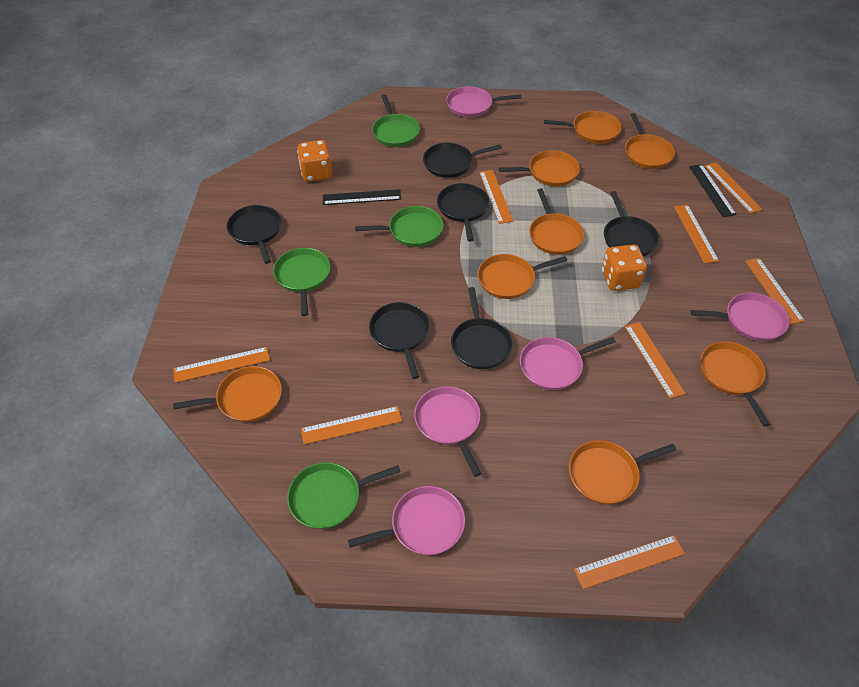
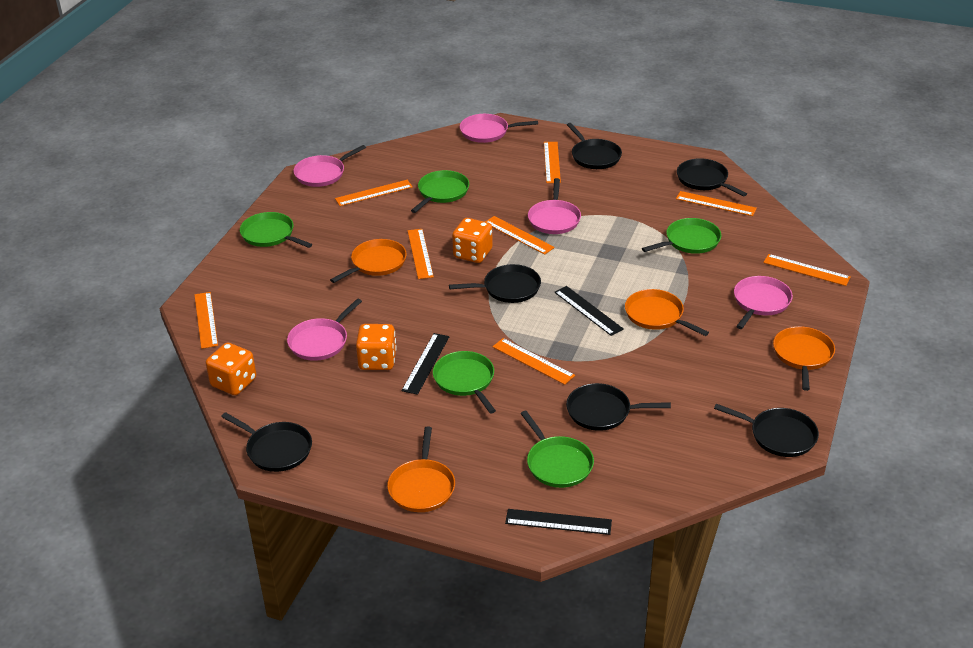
black ruler: 2 -> 3
green pan: 4 -> 5
orange dice: 2 -> 3
orange pan: 8 -> 4

